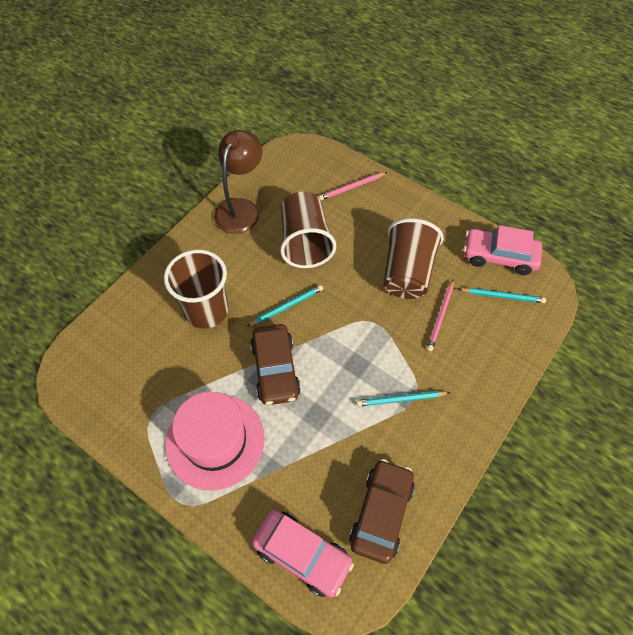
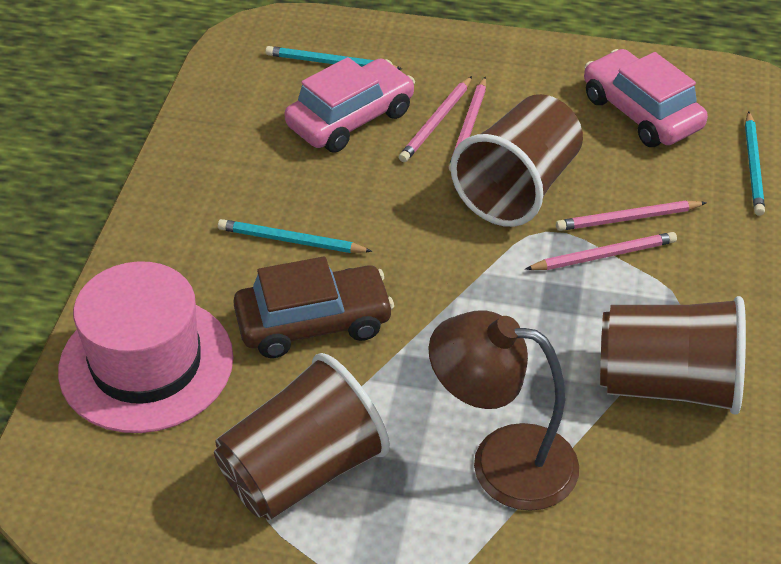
brown car: 2 -> 1
pink pencil: 2 -> 4

